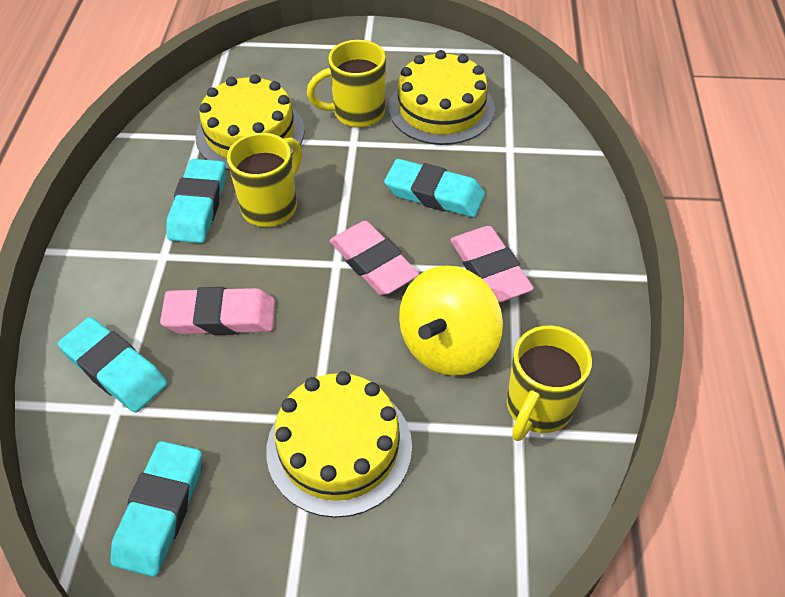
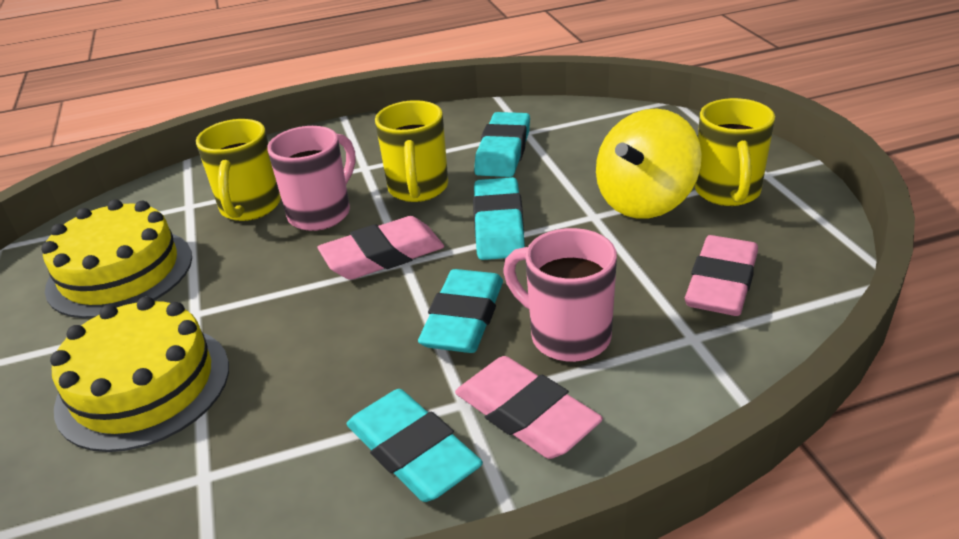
pink mug: 0 -> 2
yellow cake: 3 -> 2

